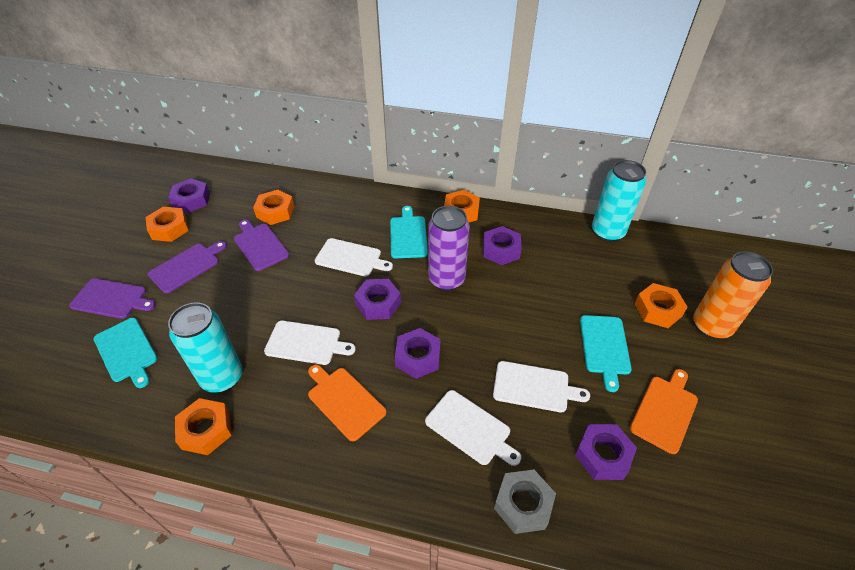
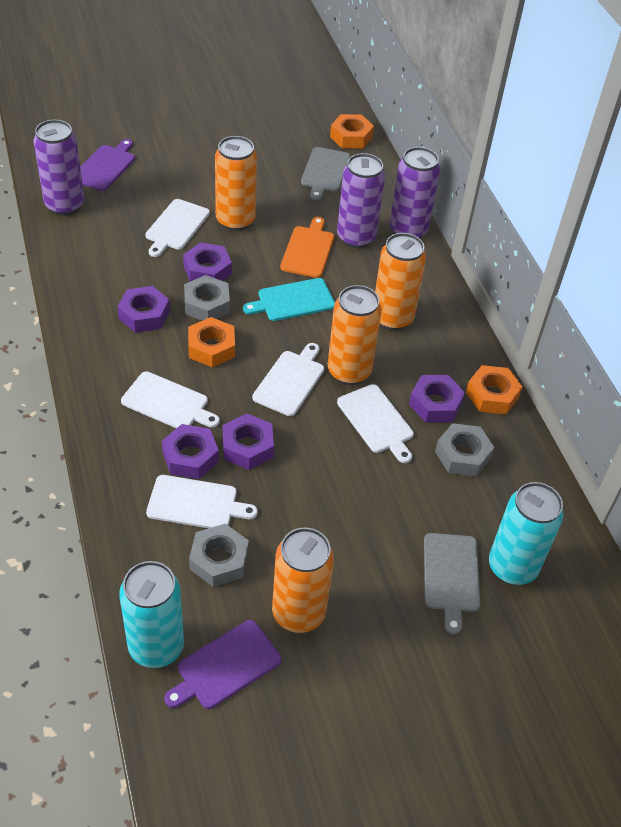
grey cutting board: 0 -> 2
grey nut: 1 -> 3
orange can: 1 -> 4
orange cutting board: 2 -> 1
orange nut: 5 -> 3
purple can: 1 -> 3
purple cutting board: 3 -> 2
turquoise cutting board: 3 -> 1
white cutting board: 4 -> 5

